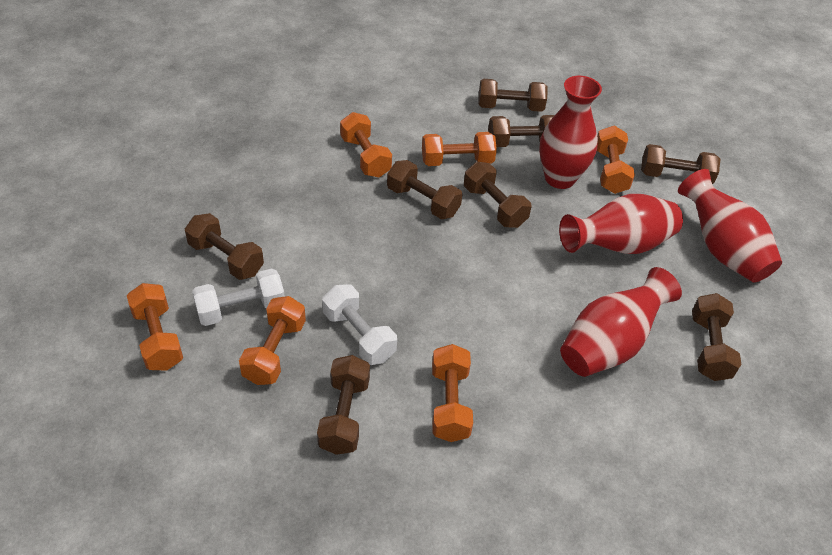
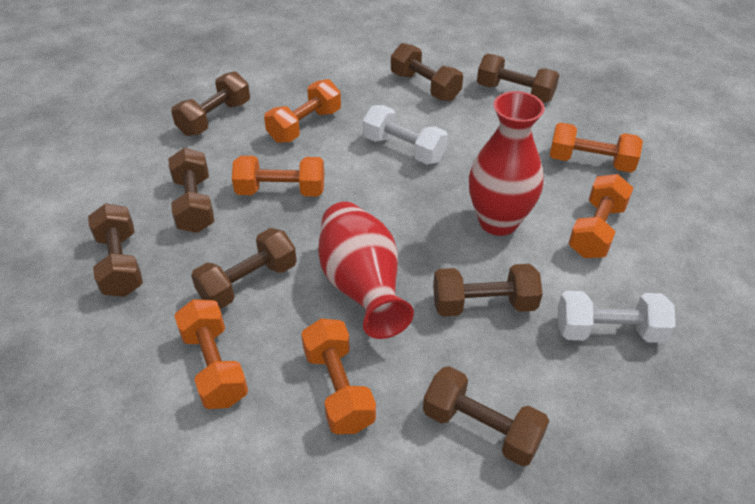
red vase: 4 -> 2

